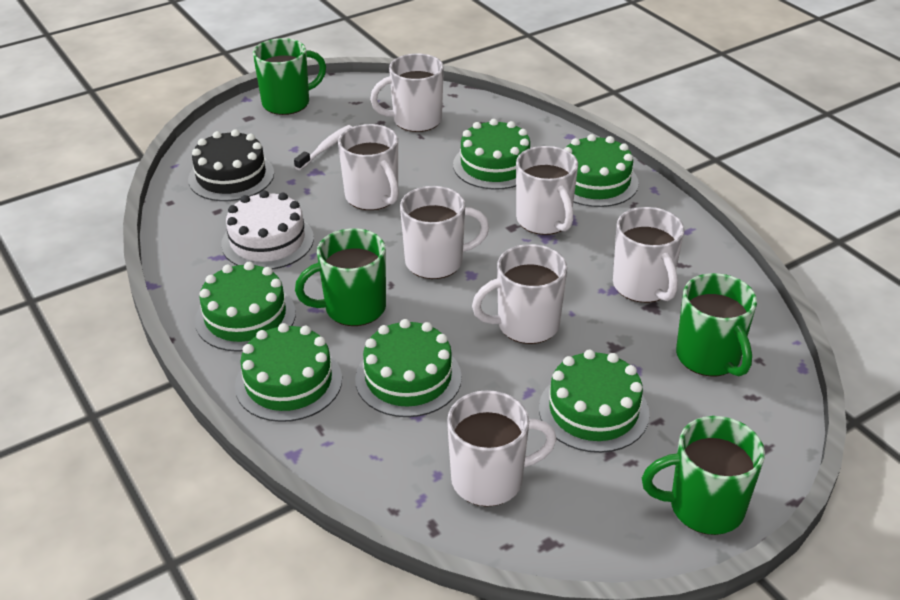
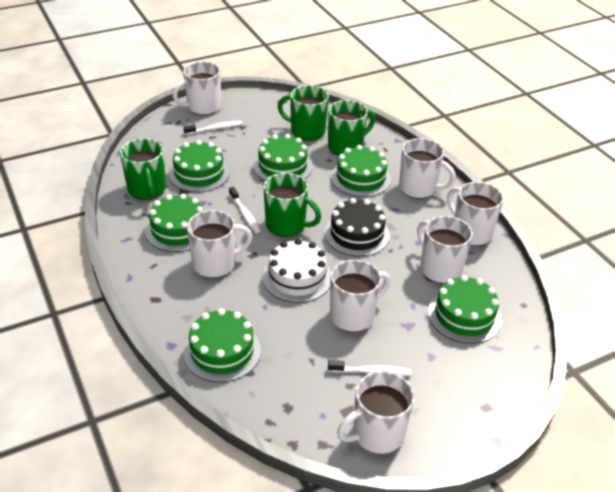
white toothbrush: 1 -> 3

